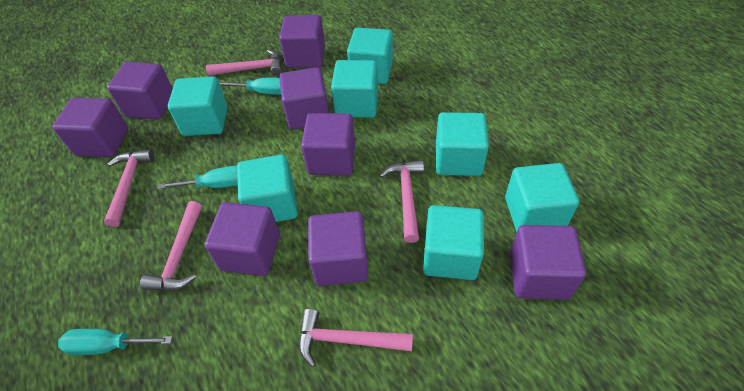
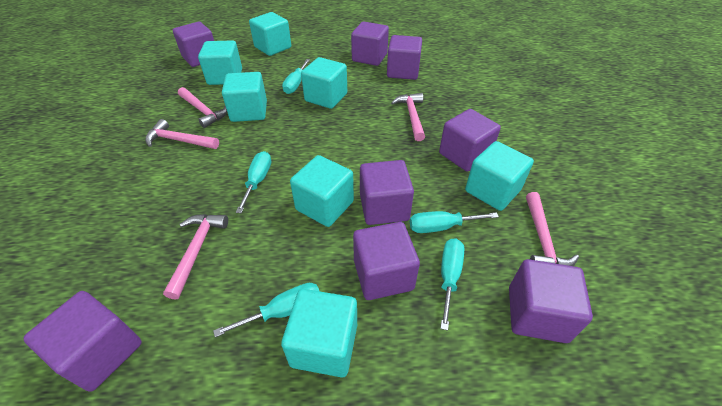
turquoise screwdriver: 3 -> 5

